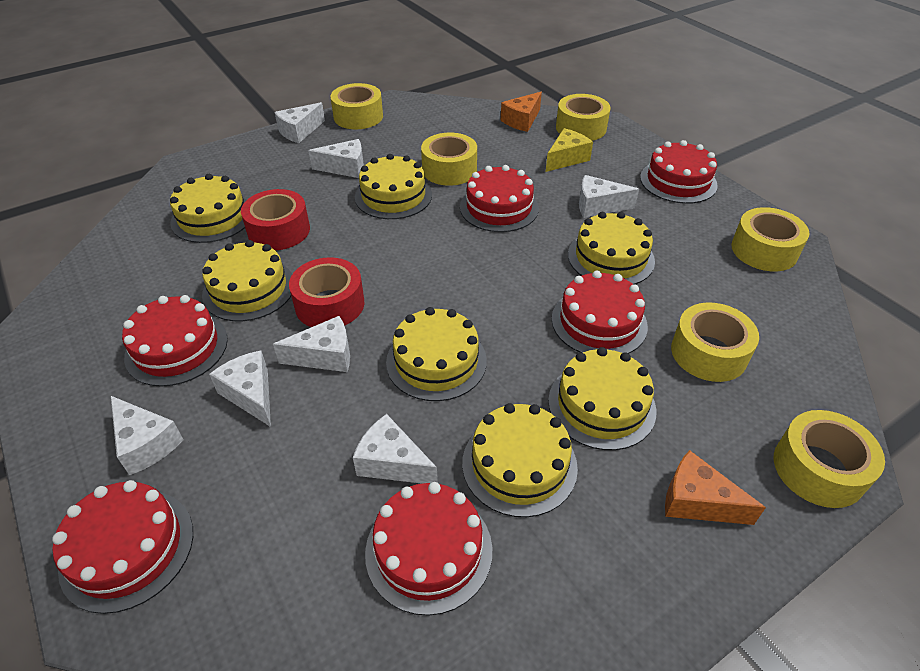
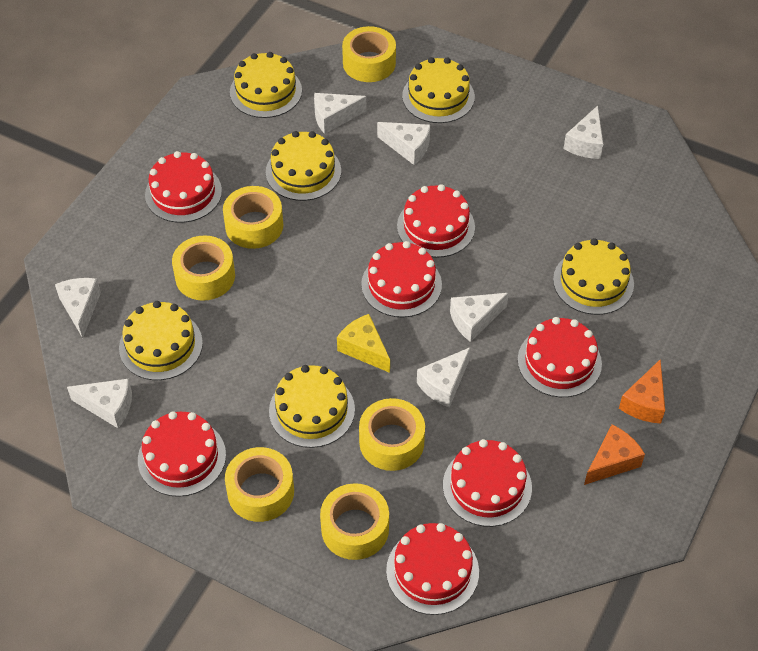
red cake: 6 -> 7
red tape: 2 -> 0
yellow cake: 7 -> 6

